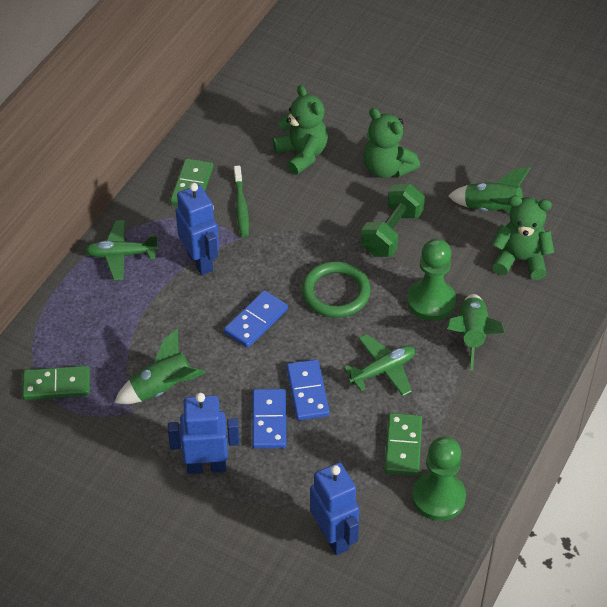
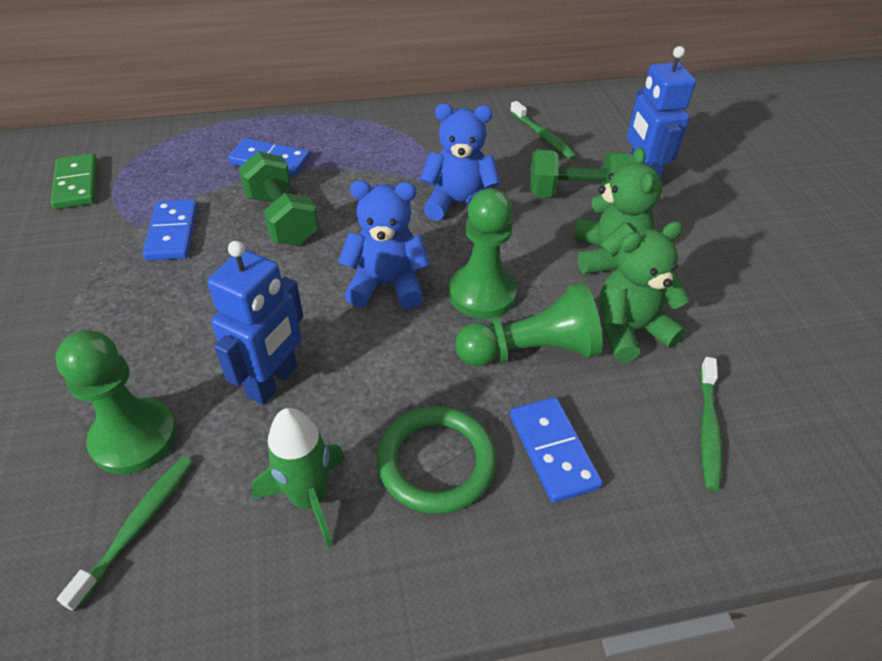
blue robot: 3 -> 2
blue teddy bear: 0 -> 2
green domino: 3 -> 1
green dumbbell: 1 -> 2
green pawn: 2 -> 3
green plane: 2 -> 0
green rocket: 3 -> 1
green teddy bear: 3 -> 2
green toothbrush: 1 -> 3

